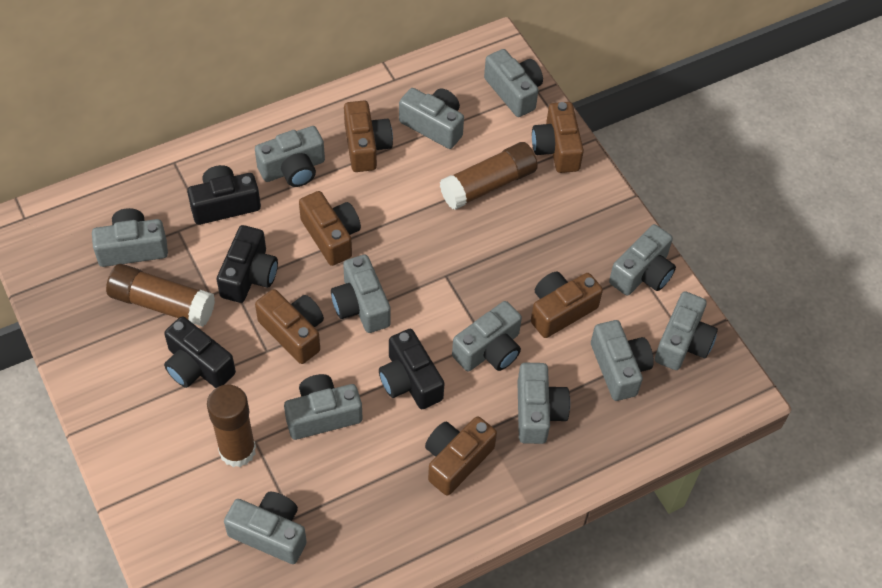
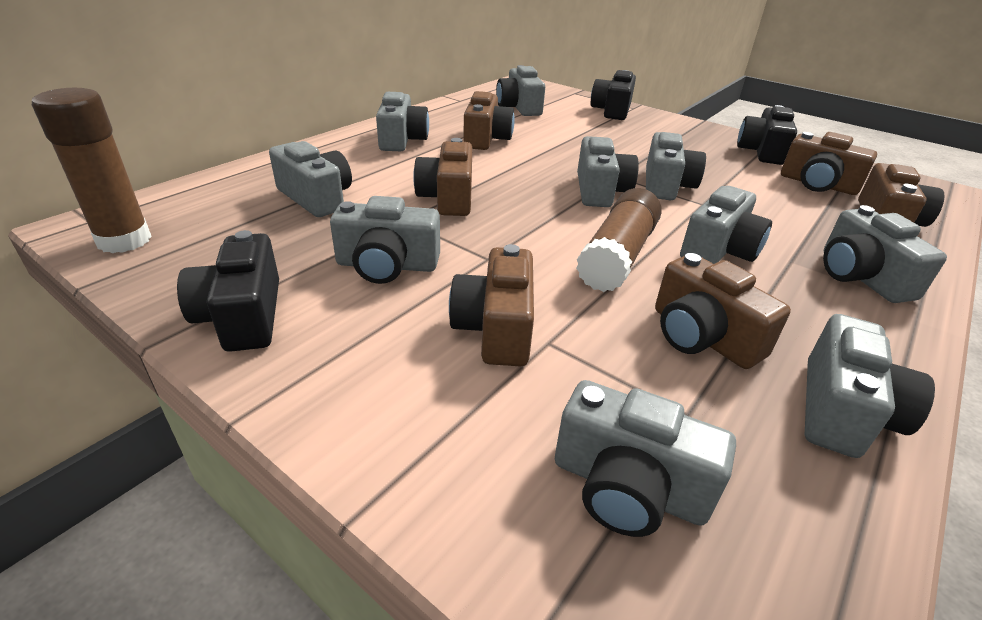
black camera: 4 -> 3
brown glue stick: 3 -> 2
grey camera: 12 -> 10

